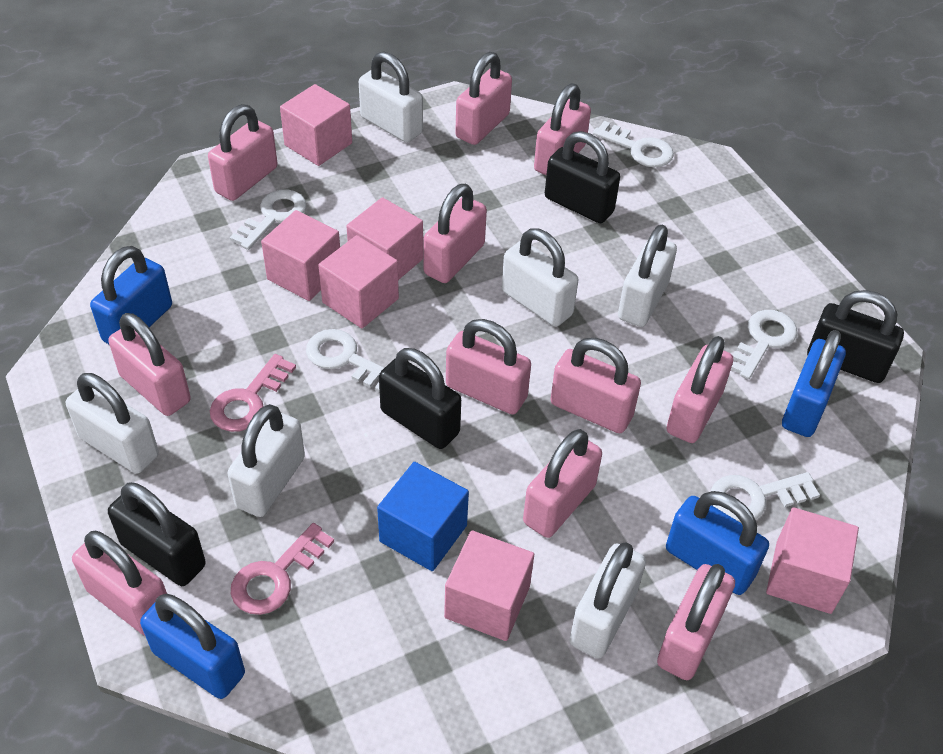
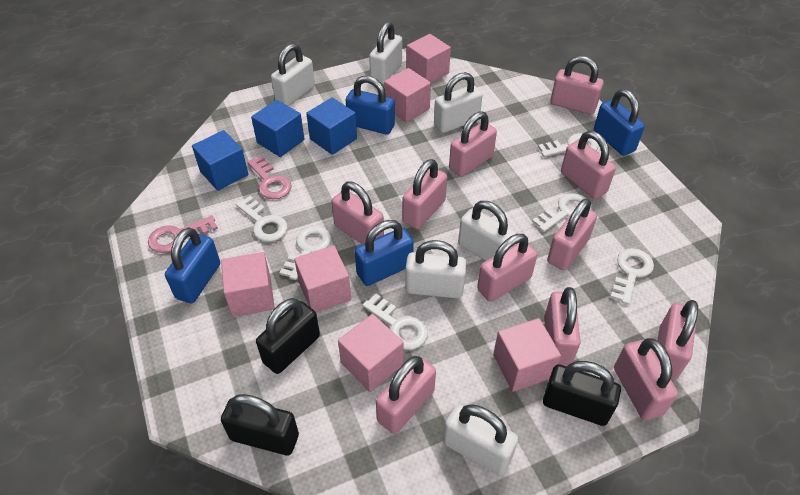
black padlock: 4 -> 3
blue cube: 1 -> 3
white key: 5 -> 6

